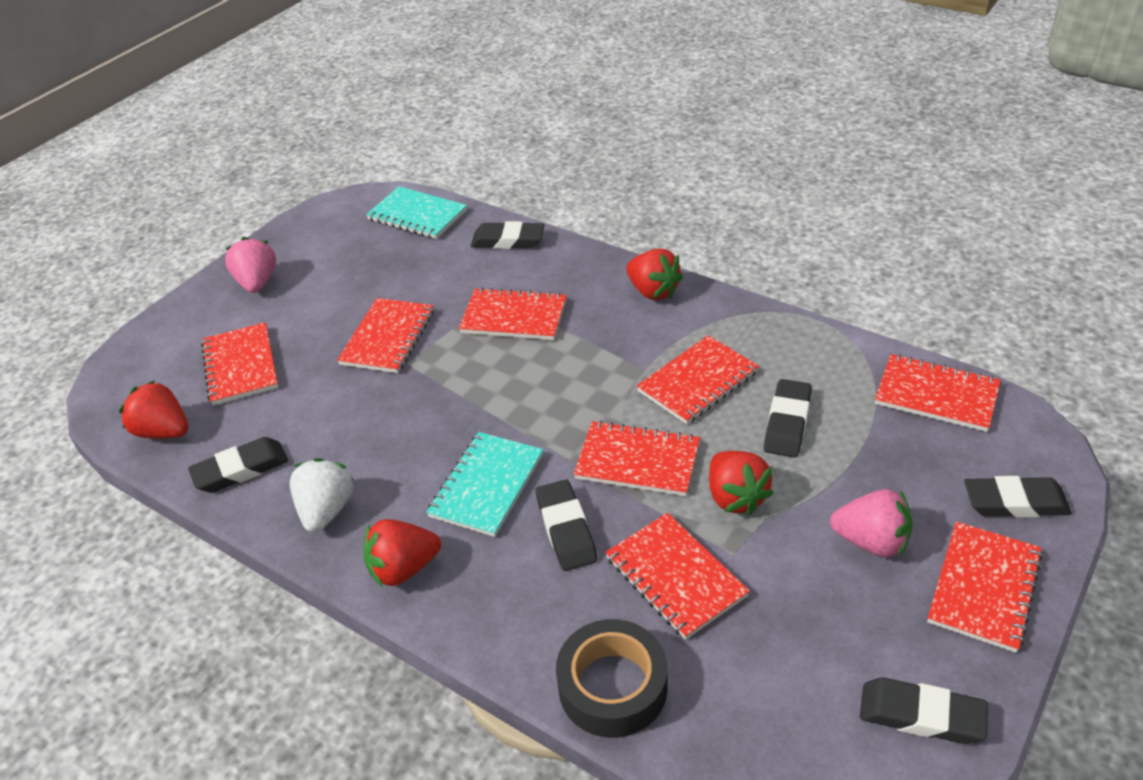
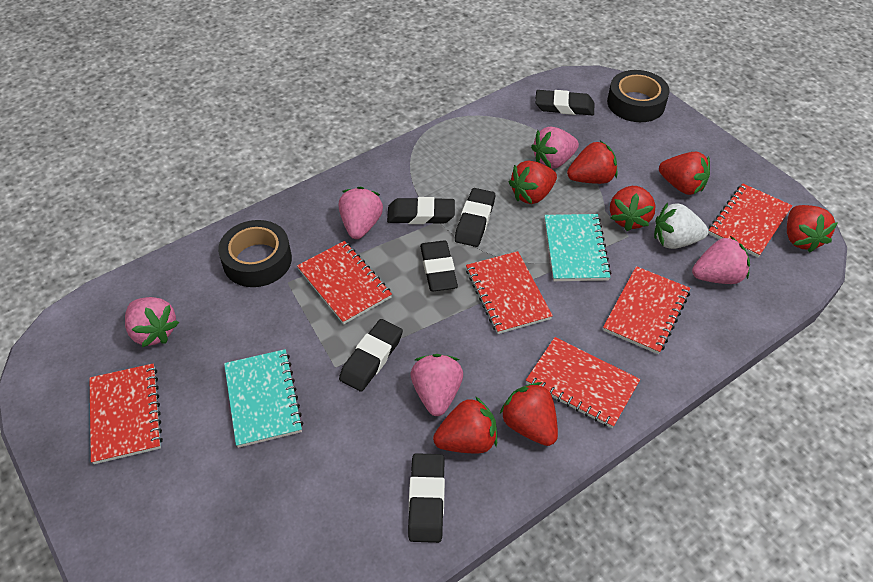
black tape: 1 -> 2
pink strawberry: 2 -> 5
red notebook: 8 -> 6
red strawberry: 4 -> 7

